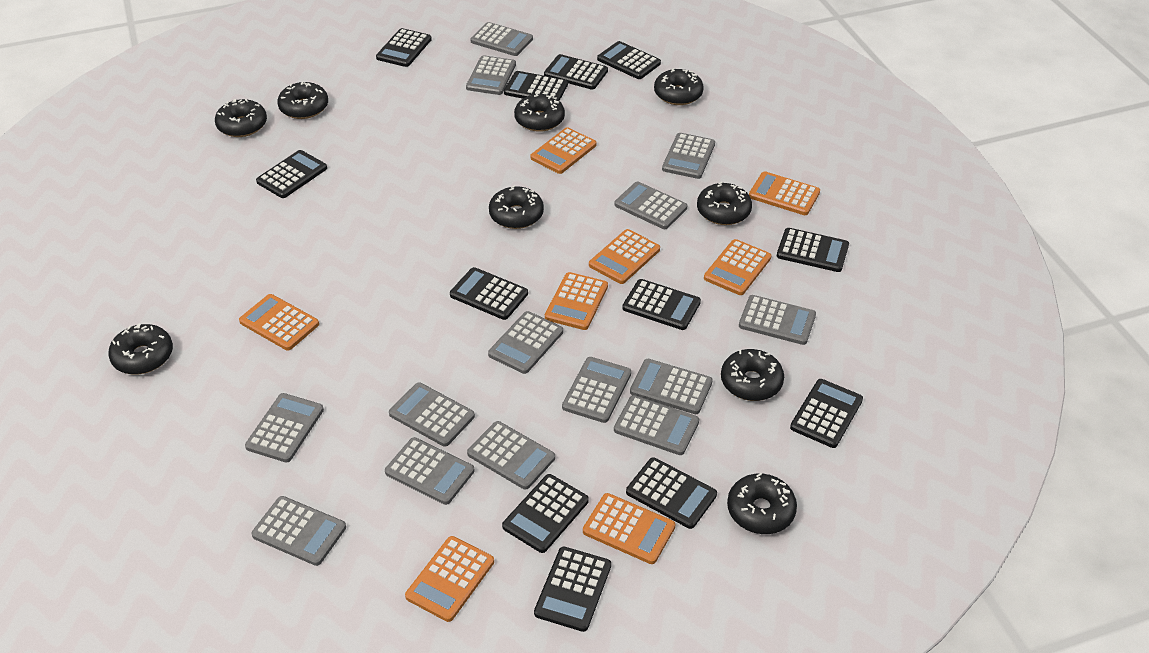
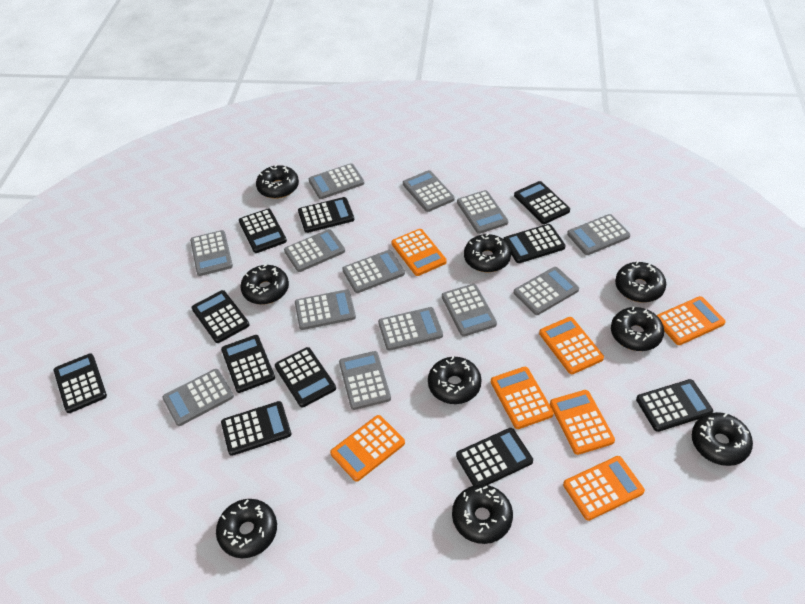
black calculator: 12 -> 11
grey calculator: 14 -> 13
orange calculator: 8 -> 7

